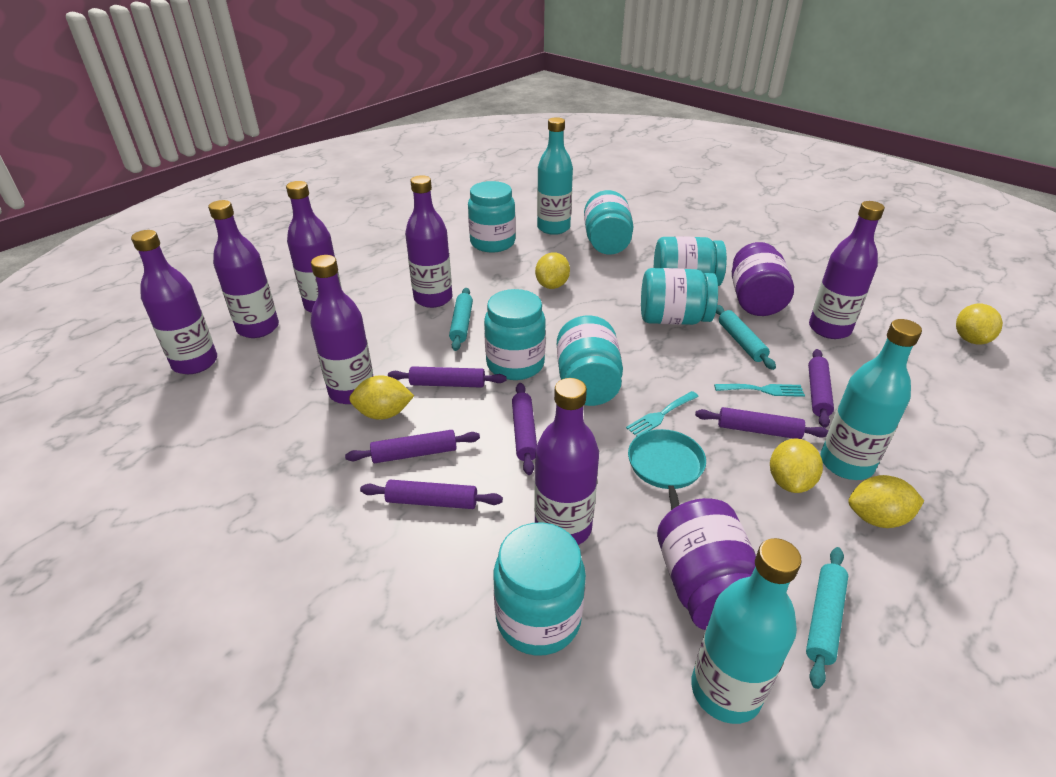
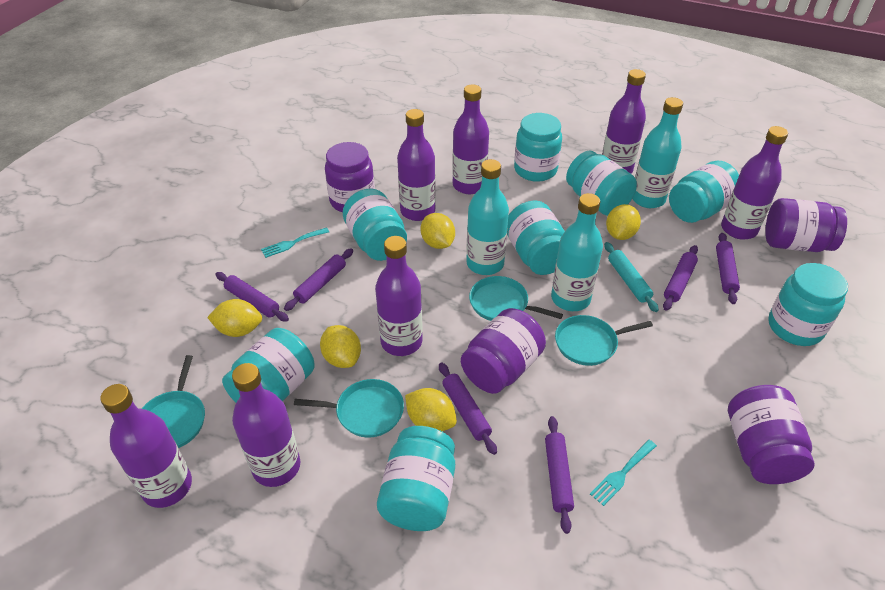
purple jar: 2 -> 4
turquoise jar: 7 -> 8
turquoise pan: 1 -> 4
turquoise rolling pin: 3 -> 1

